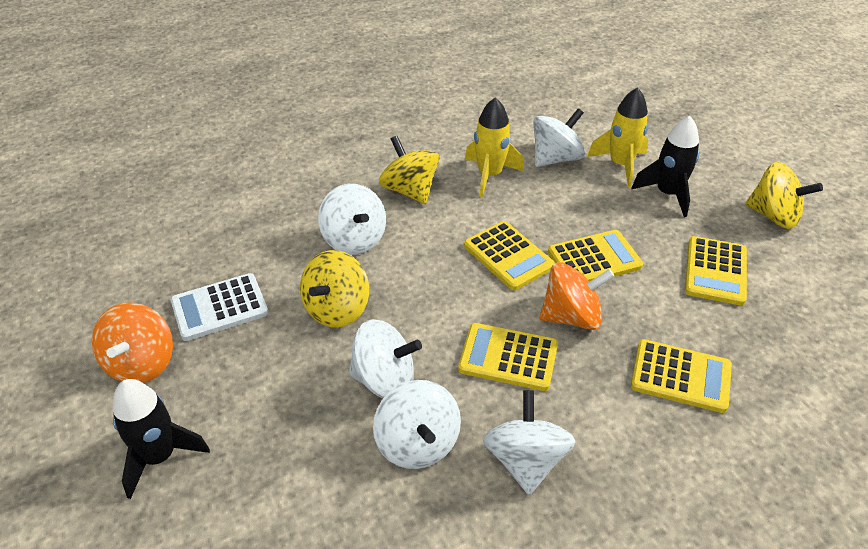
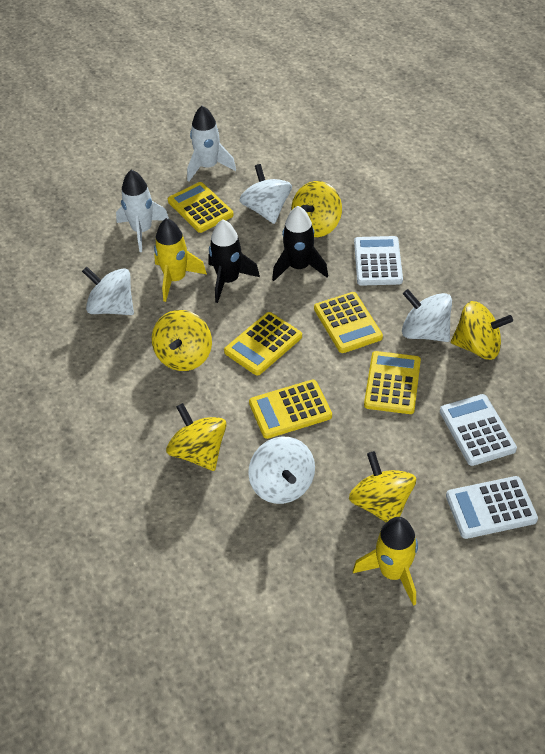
orange spinning top: 2 -> 0
white calculator: 1 -> 3
white rocket: 0 -> 2
white spinning top: 5 -> 4
yellow spinning top: 3 -> 5

